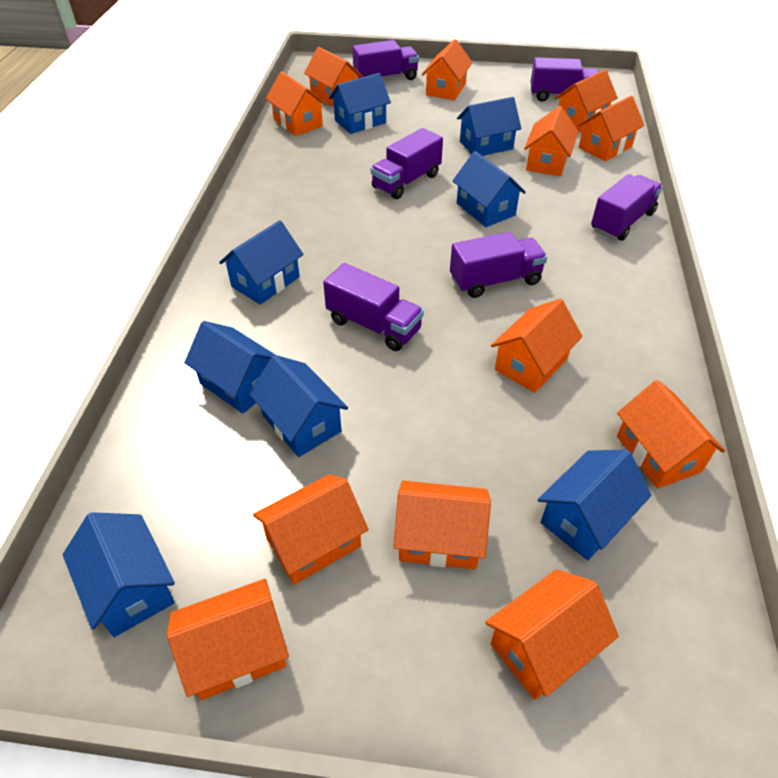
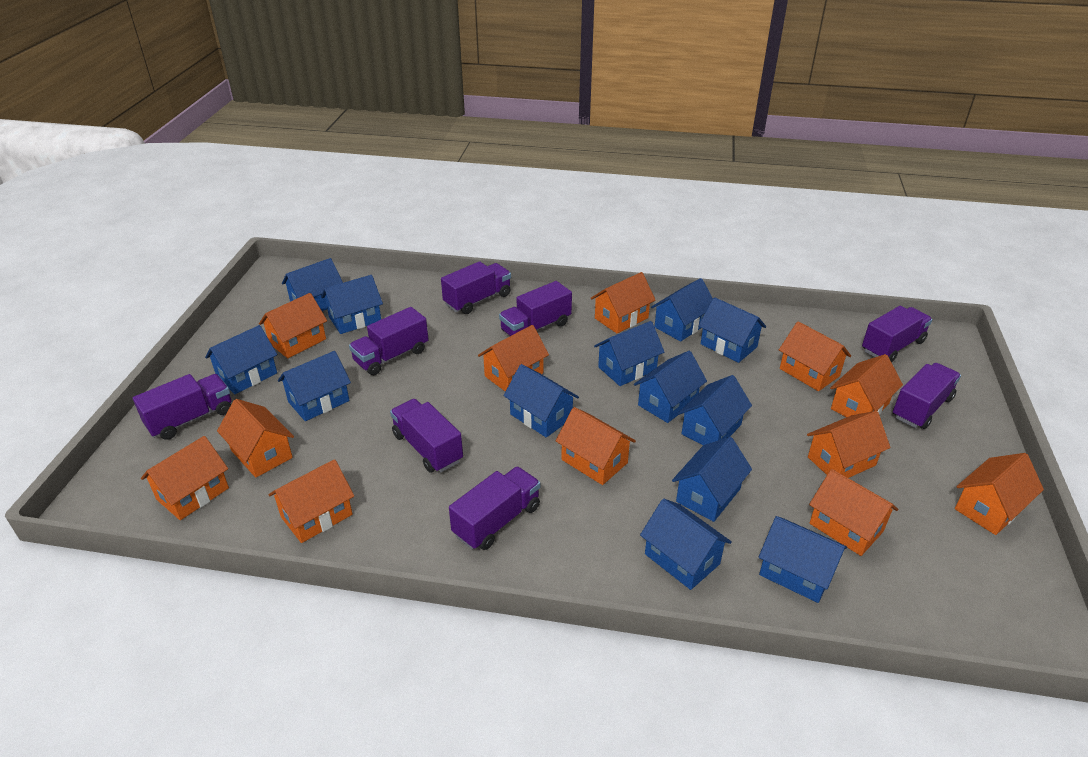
blue house: 8 -> 13
purple truck: 6 -> 8

